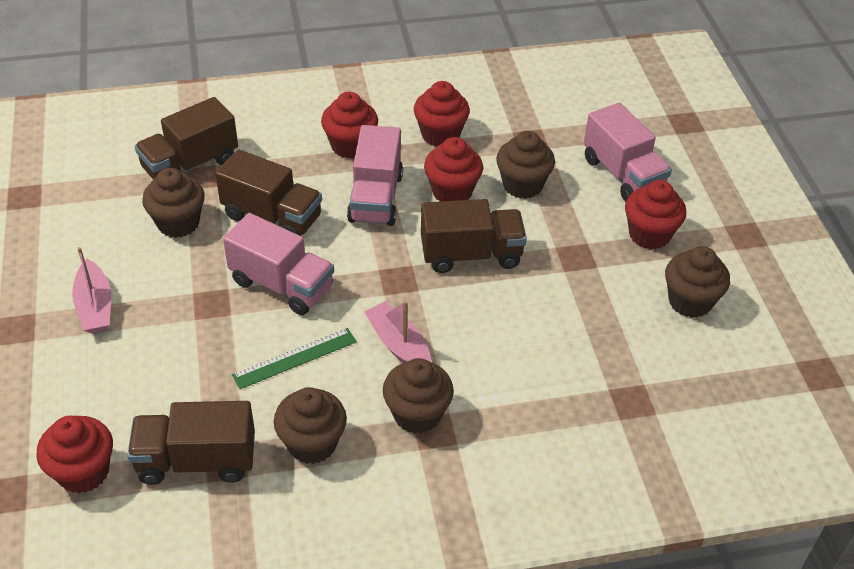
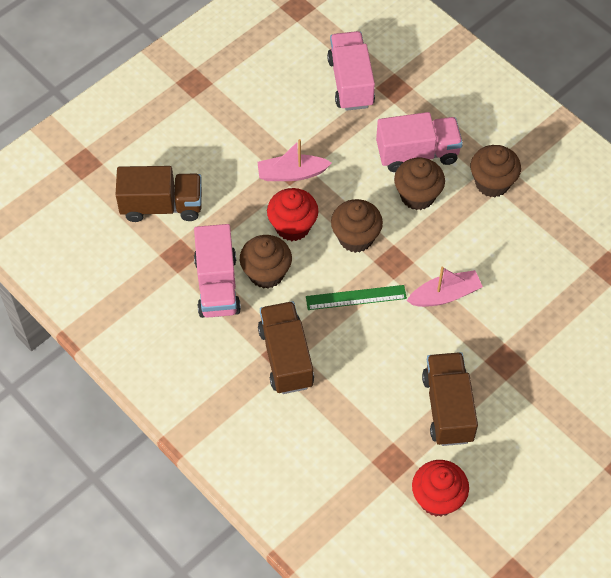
brown cupcake: 5 -> 4
brown truck: 4 -> 3
red cupcake: 5 -> 2

